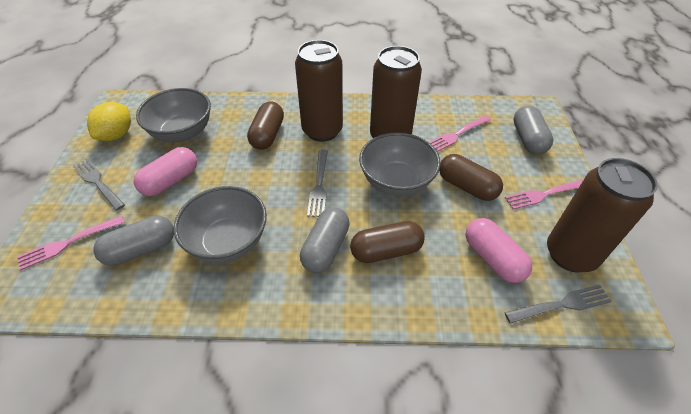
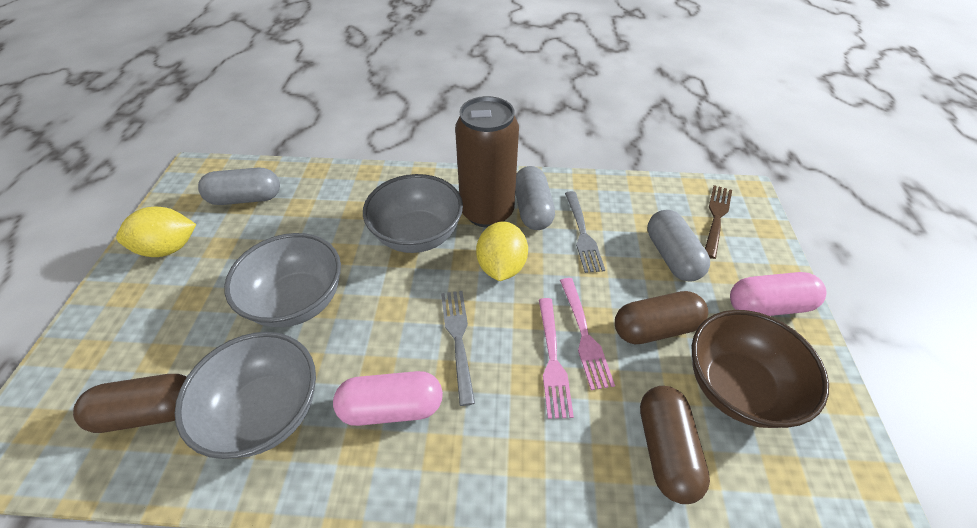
brown bowl: 0 -> 1
brown can: 3 -> 1
brown fork: 0 -> 1
grey fork: 3 -> 2
pink fork: 3 -> 2
yellow lemon: 1 -> 2

